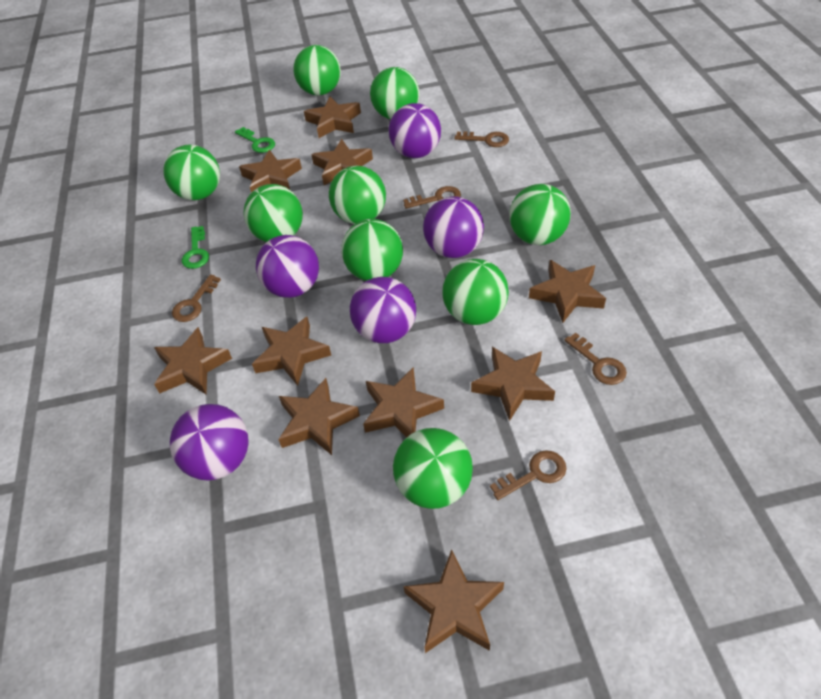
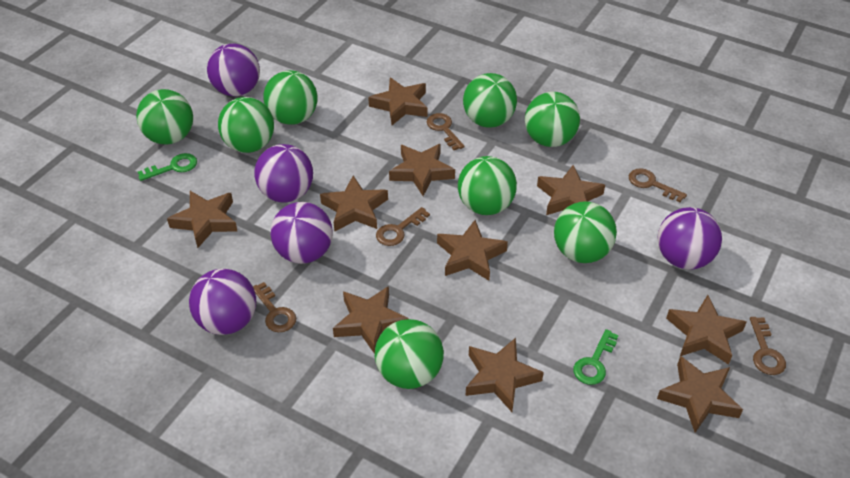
green ball: 9 -> 8

